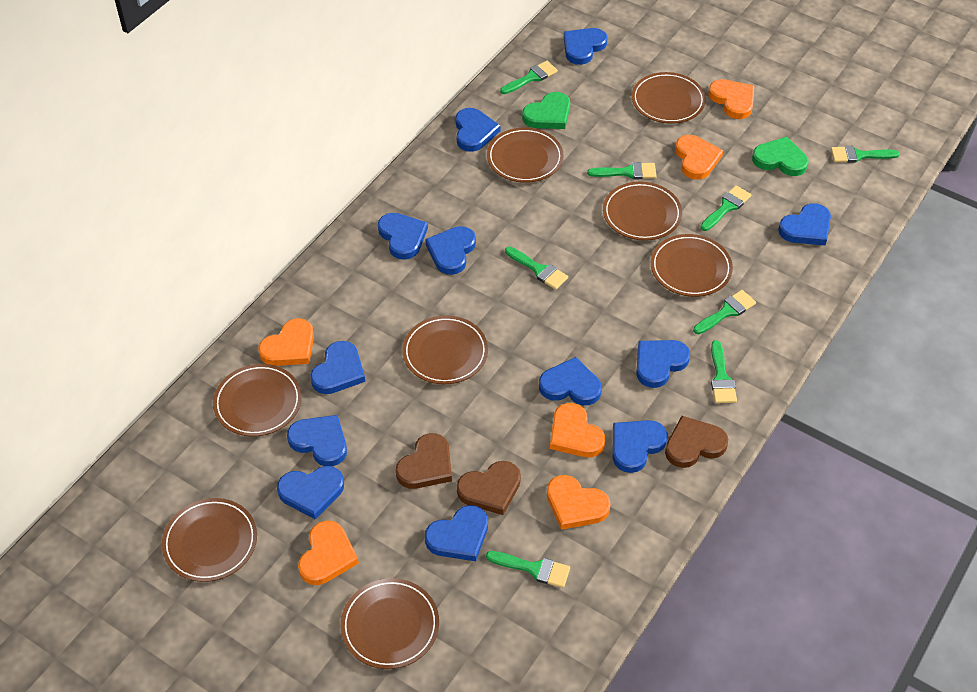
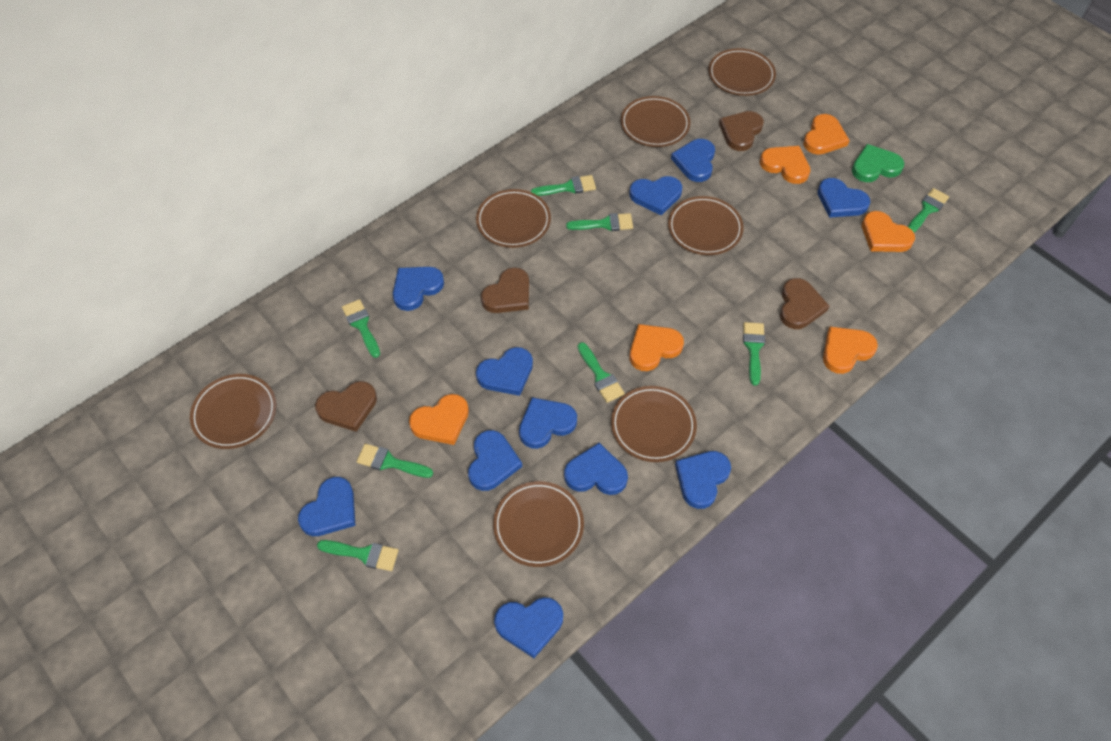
blue heart: 12 -> 11
brown heart: 3 -> 4
brown plate: 8 -> 7
green heart: 2 -> 1

